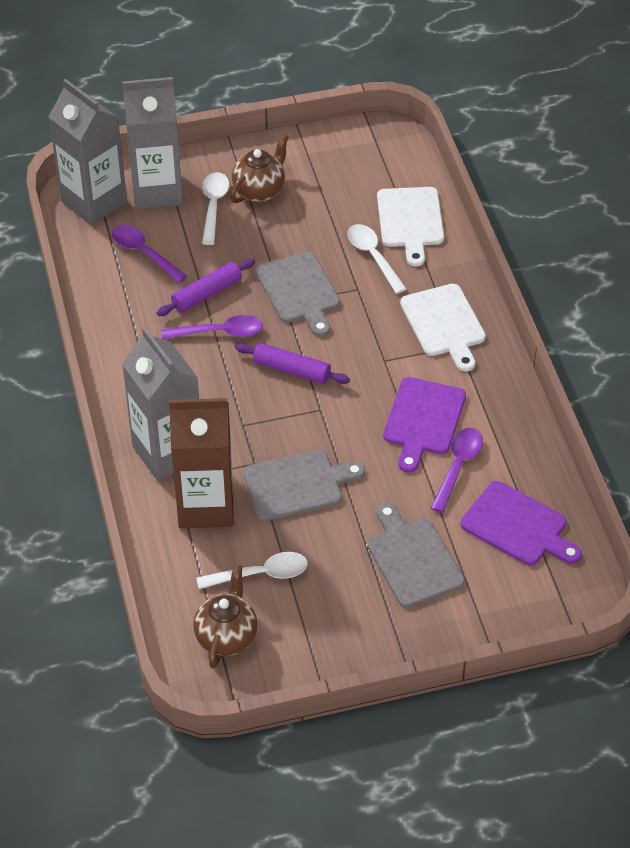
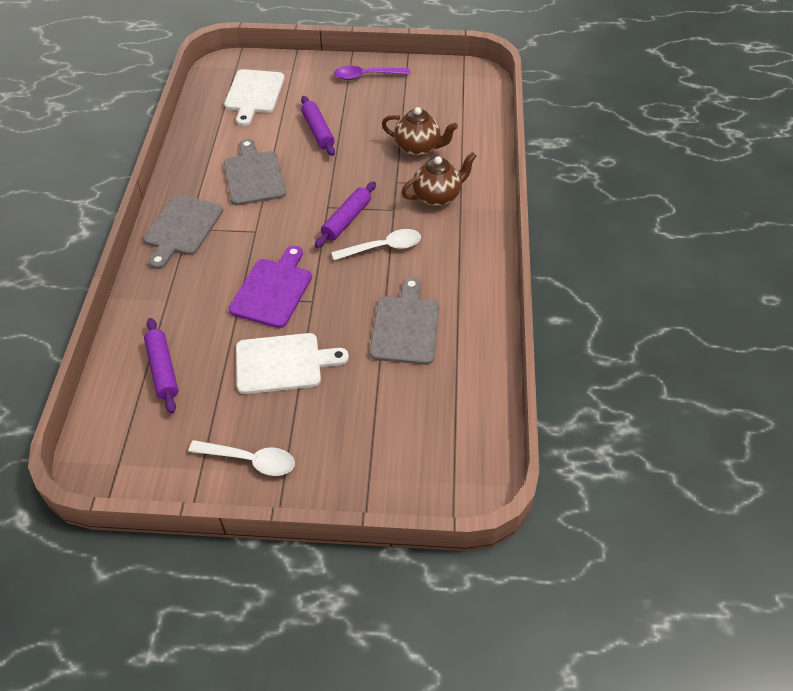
brown carton: 1 -> 0
grey carton: 3 -> 0
purple cutting board: 2 -> 1
purple rolling pin: 2 -> 3
purple spoon: 3 -> 1
white spoon: 3 -> 2

